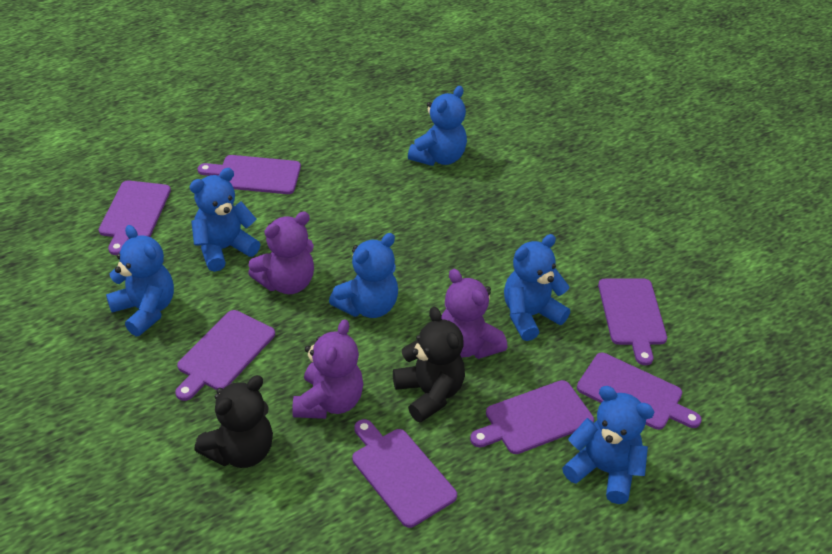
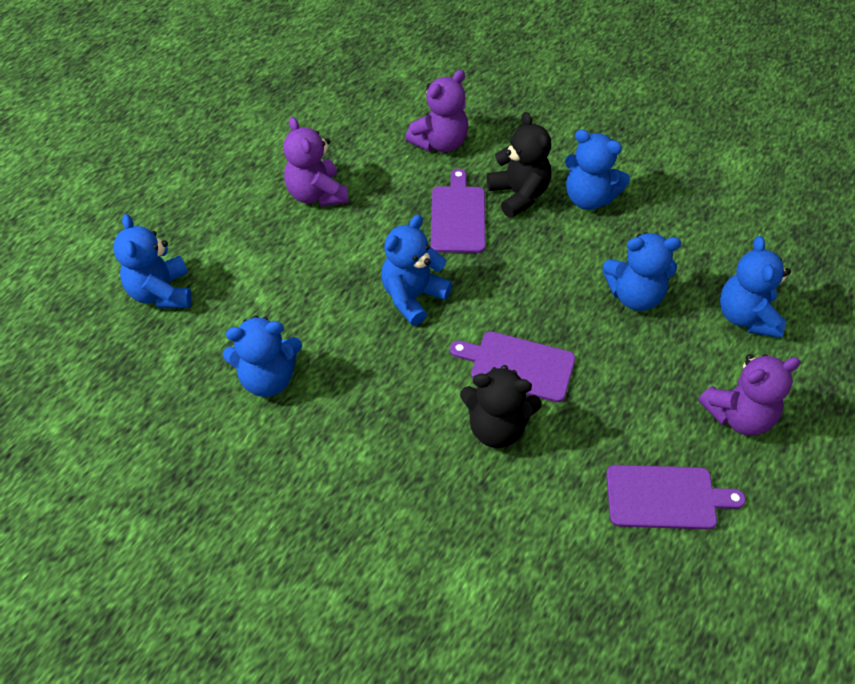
purple cutting board: 7 -> 3

